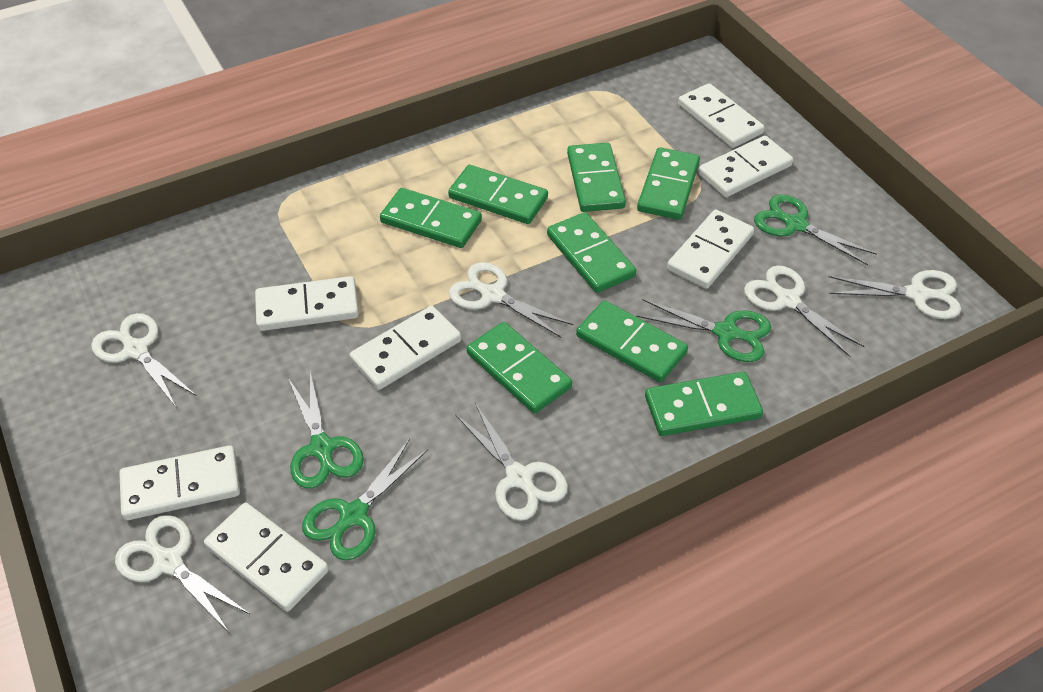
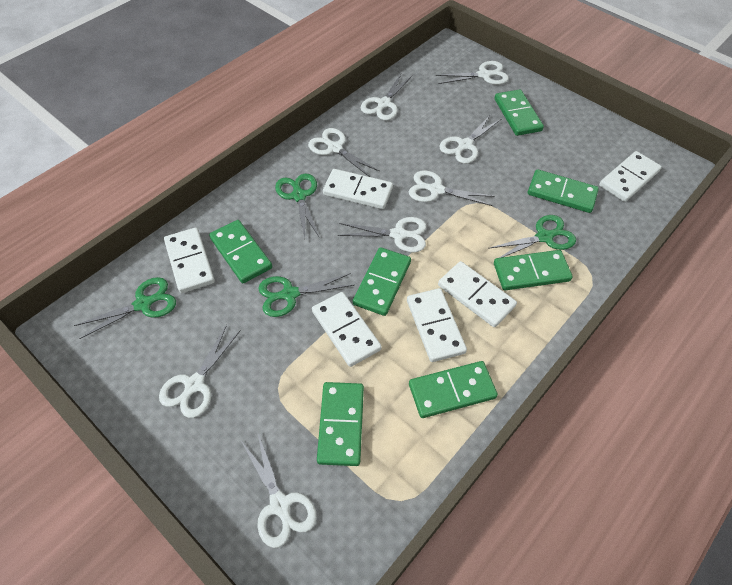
green domino: 8 -> 7
white domino: 7 -> 6
white scissors: 6 -> 8

